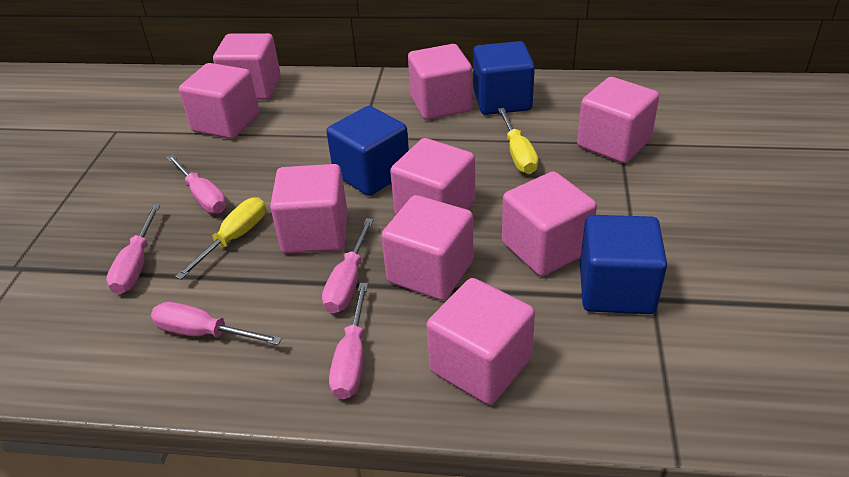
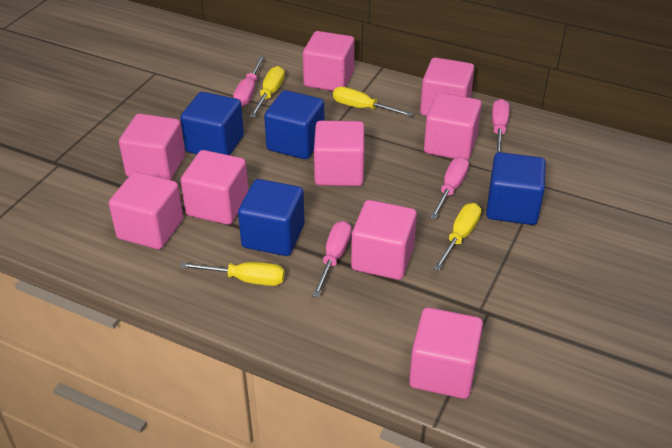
blue cube: 3 -> 4
pink screwdriver: 5 -> 4
yellow screwdriver: 2 -> 4

